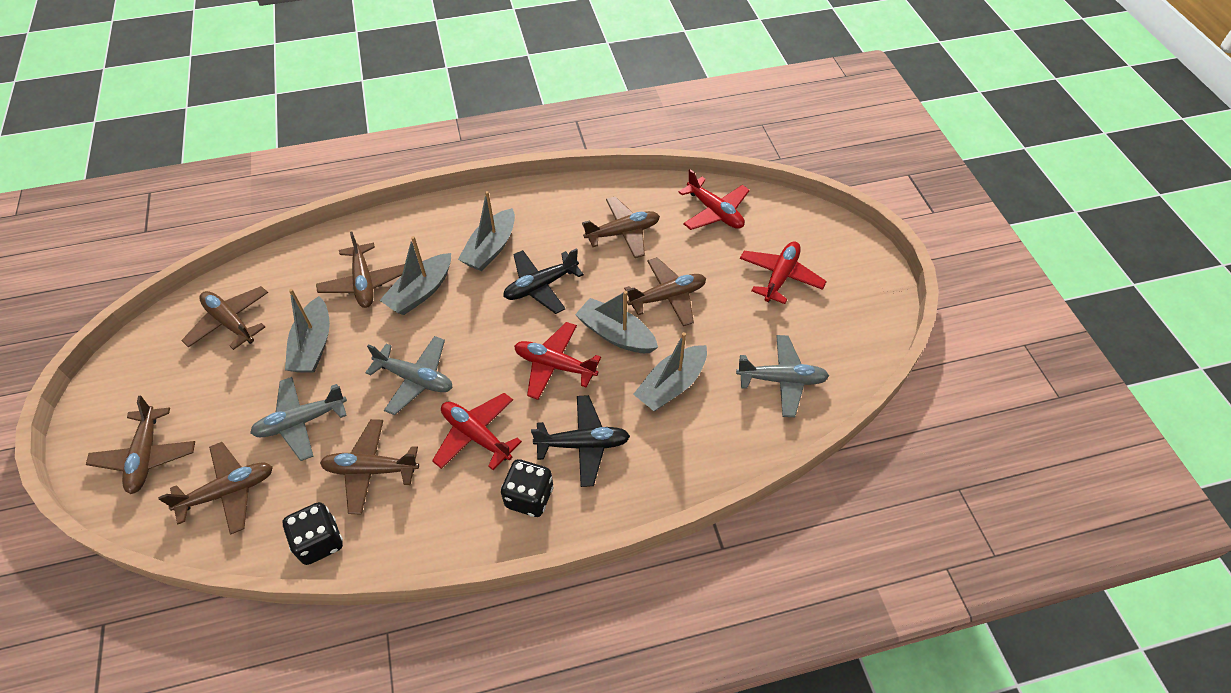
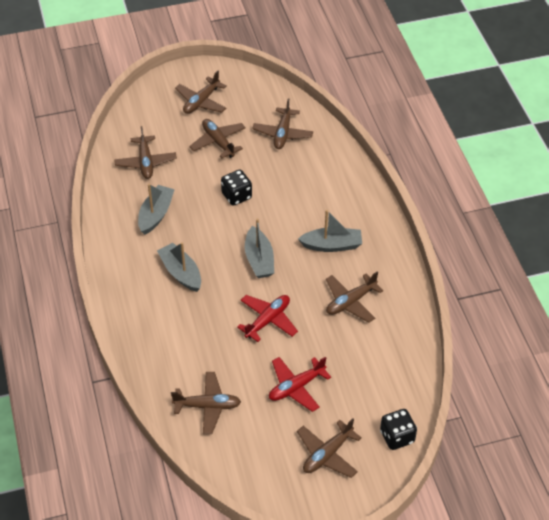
black plane: 2 -> 0
grey boat: 5 -> 4
grey plane: 3 -> 0
red plane: 4 -> 2

